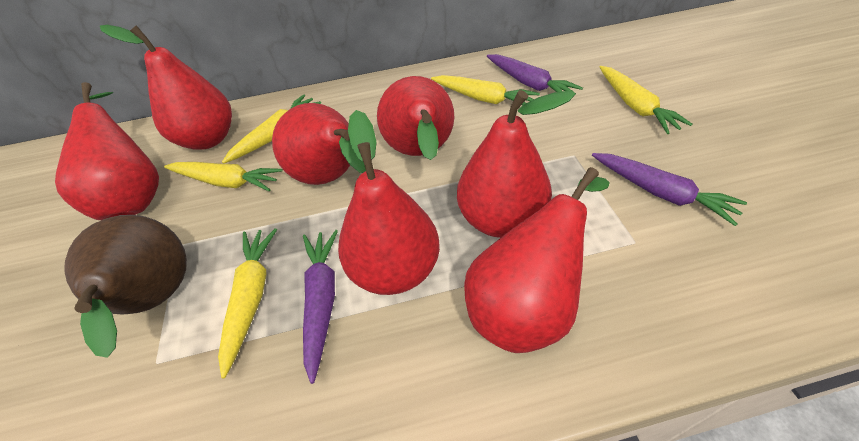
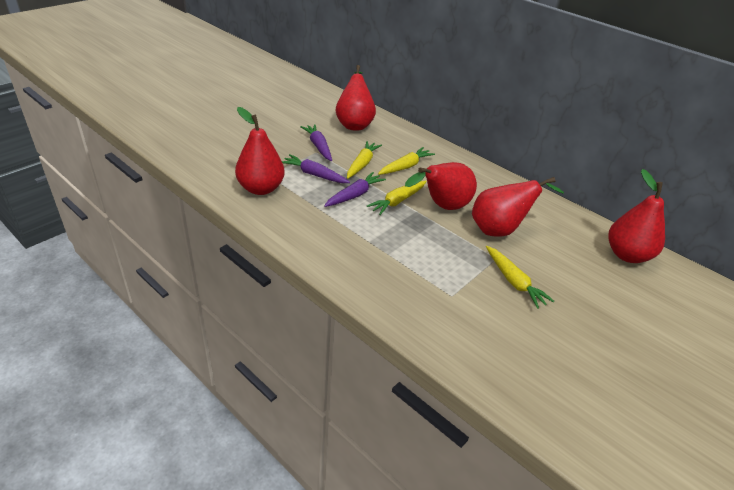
brown pear: 1 -> 0
red pear: 7 -> 5
yellow carrot: 5 -> 4

